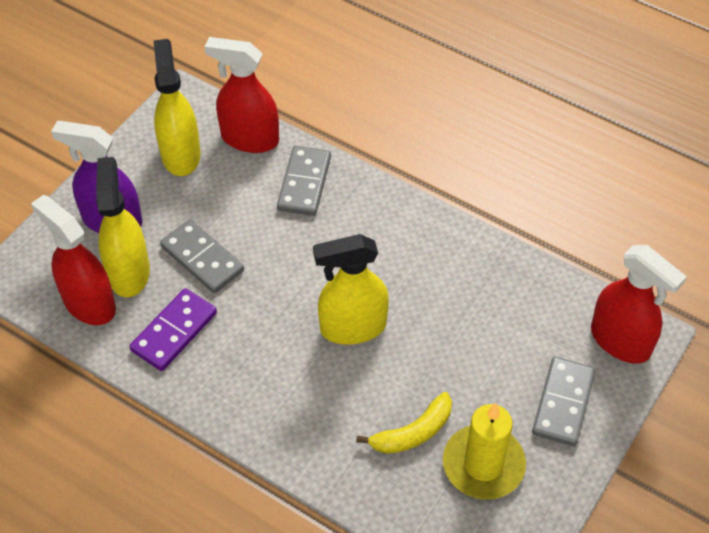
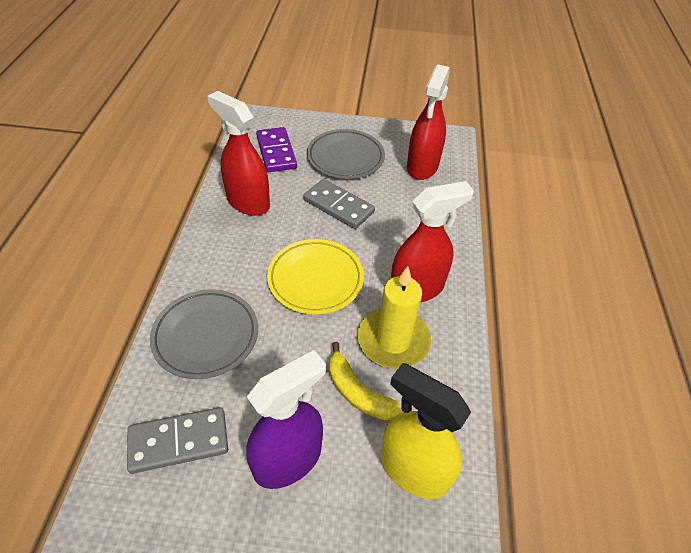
grey domino: 3 -> 2
grey plate: 0 -> 2
yellow plate: 0 -> 1
yellow spray bottle: 3 -> 1

